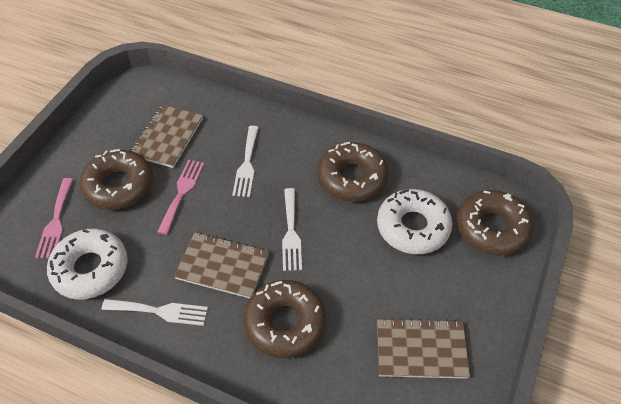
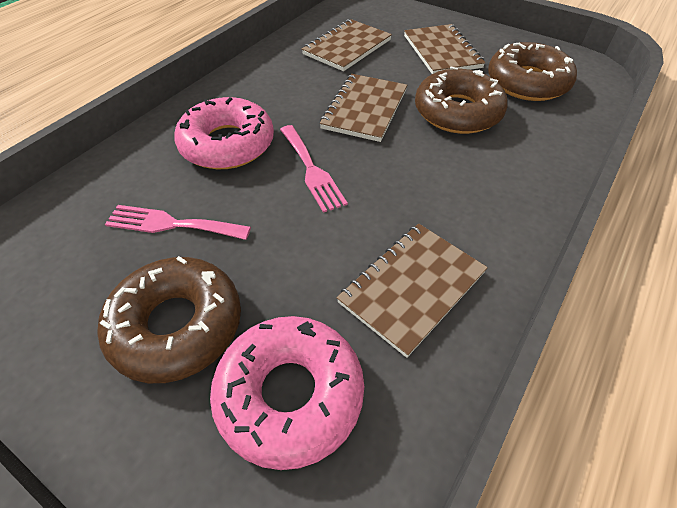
brown donut: 4 -> 3
brown notebook: 3 -> 4
pink donut: 0 -> 2
white donut: 2 -> 0
white fork: 3 -> 0

